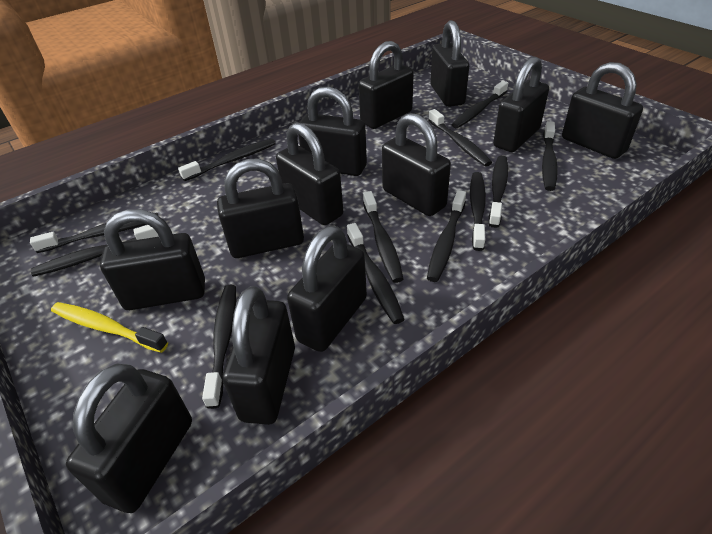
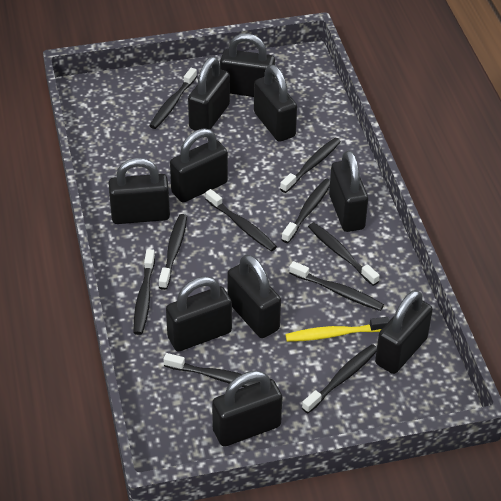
black padlock: 12 -> 10
black toothbrush: 12 -> 10

